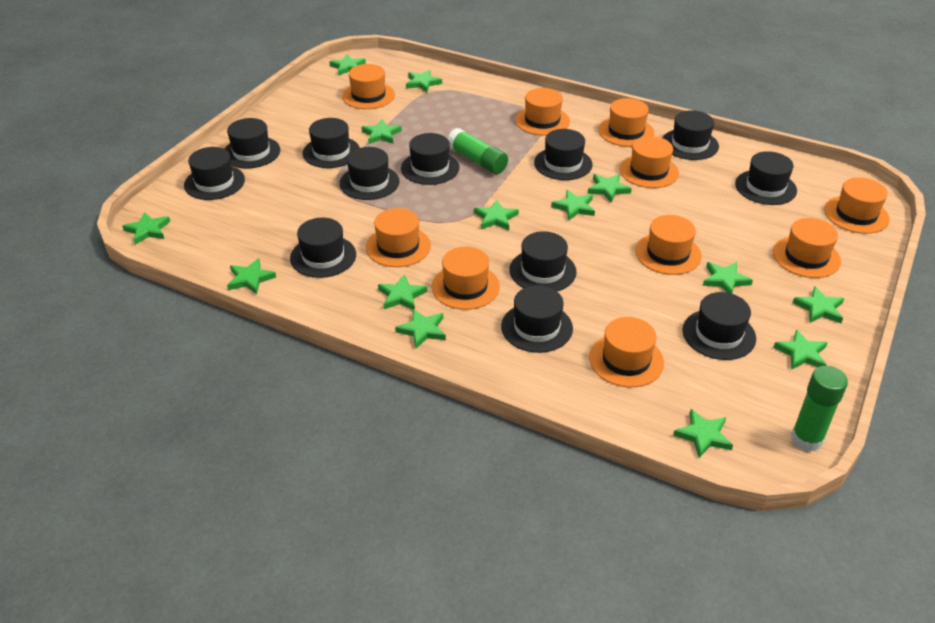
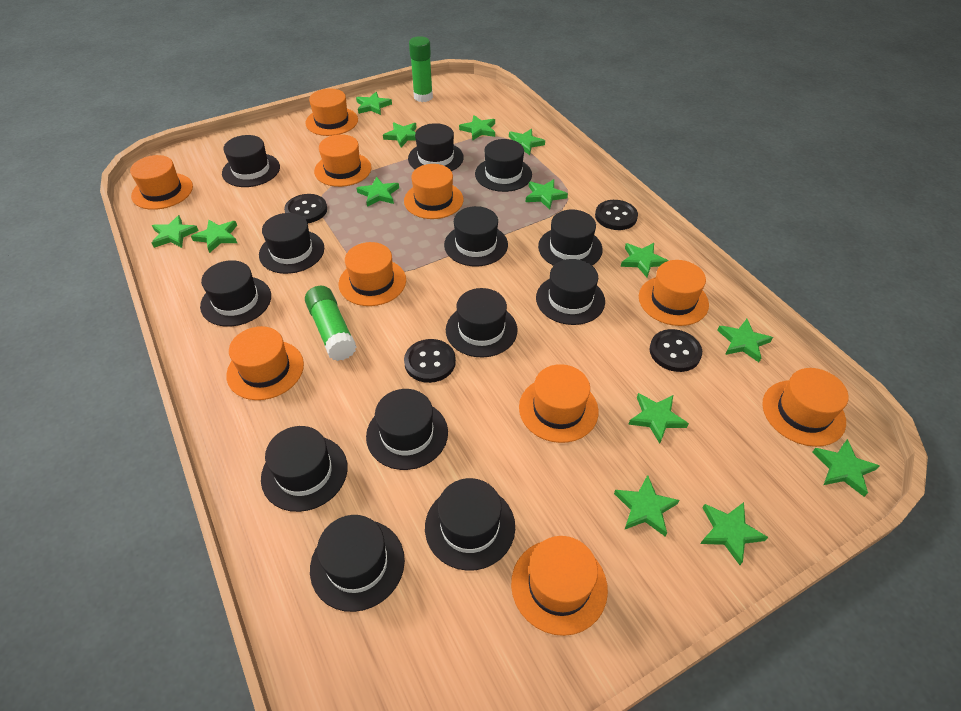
black button: 0 -> 4
black hat: 12 -> 13

